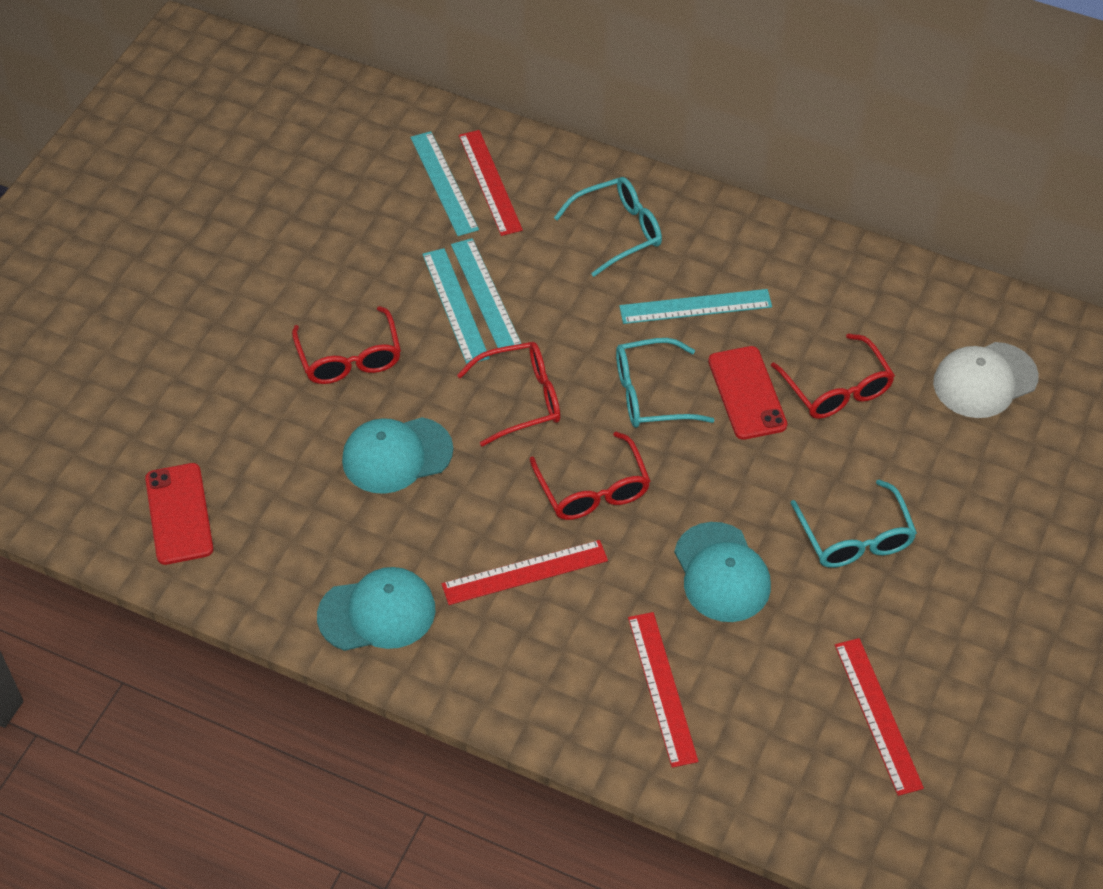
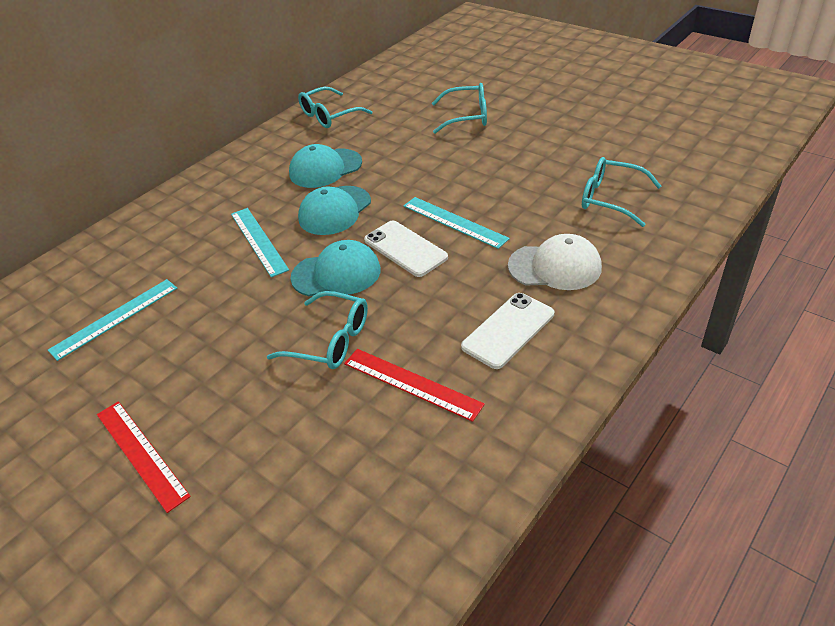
red glasses: 4 -> 0
red phone: 2 -> 0
red ruler: 4 -> 2
turquoise glasses: 3 -> 4
turquoise ruler: 4 -> 3
white phone: 0 -> 2

